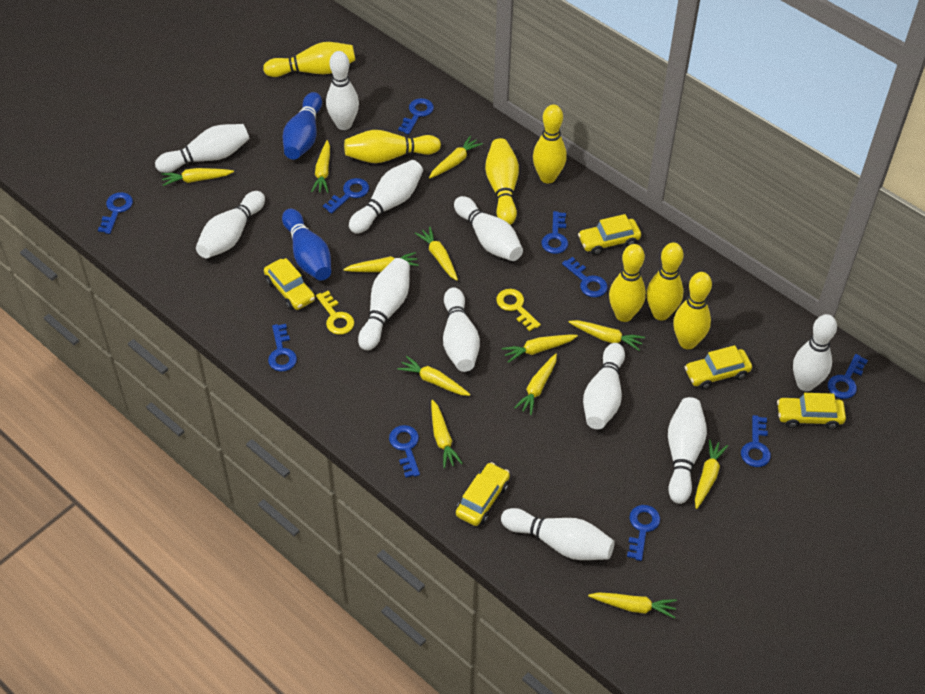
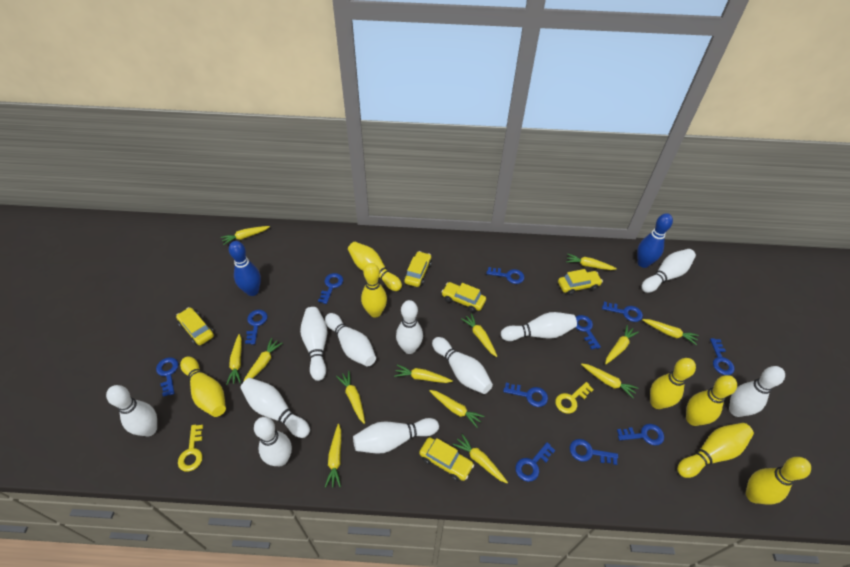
blue key: 10 -> 11
yellow carrot: 12 -> 13

